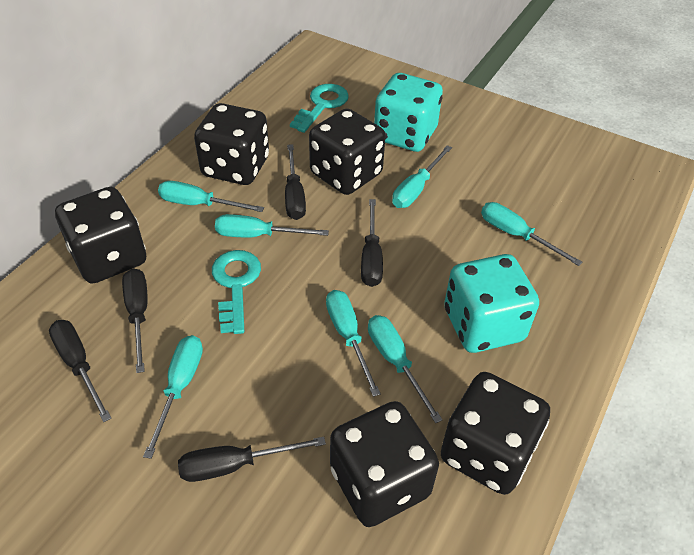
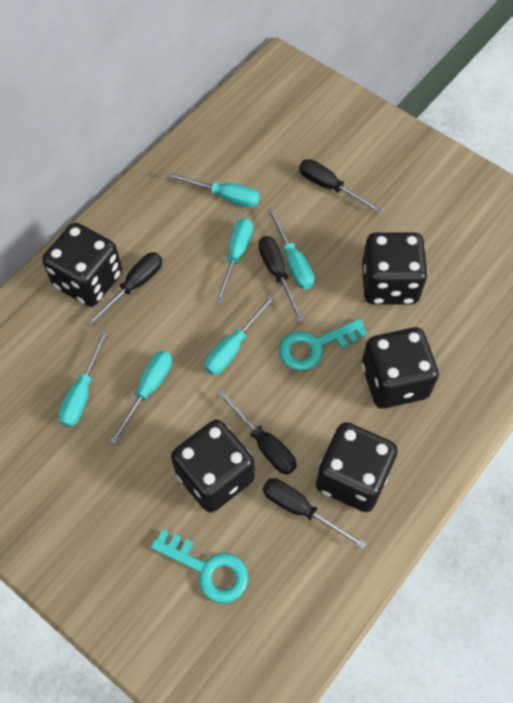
turquoise dice: 2 -> 0
turquoise screwdriver: 7 -> 6

